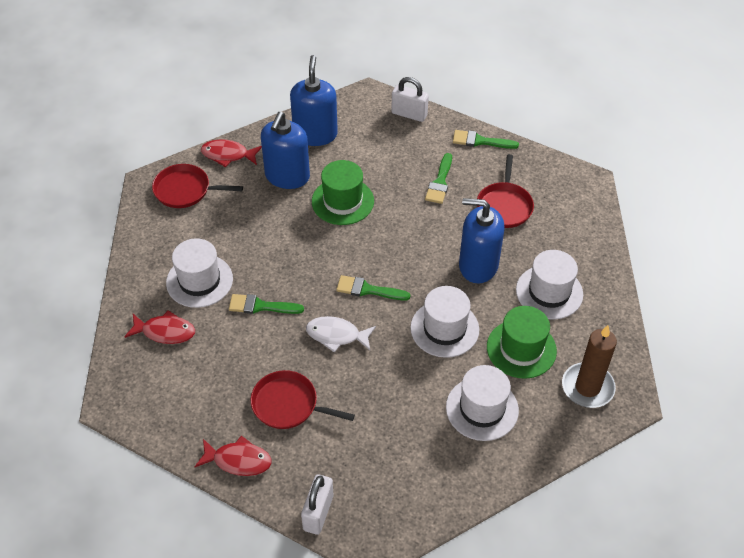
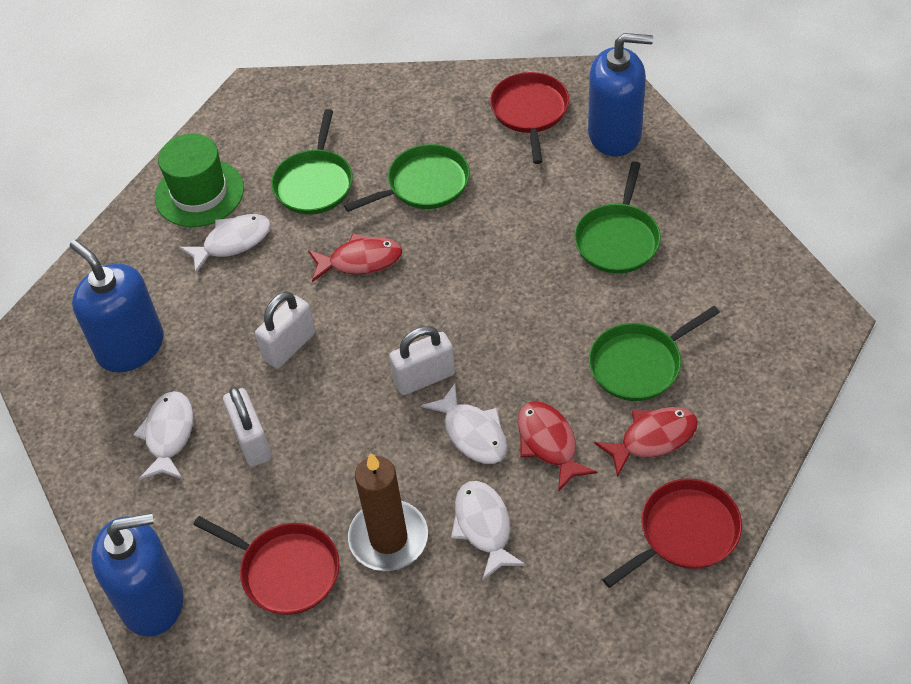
green brush: 4 -> 0
green hat: 2 -> 1
green pan: 0 -> 4
white fish: 1 -> 4
white hat: 4 -> 0
white padlock: 2 -> 3

